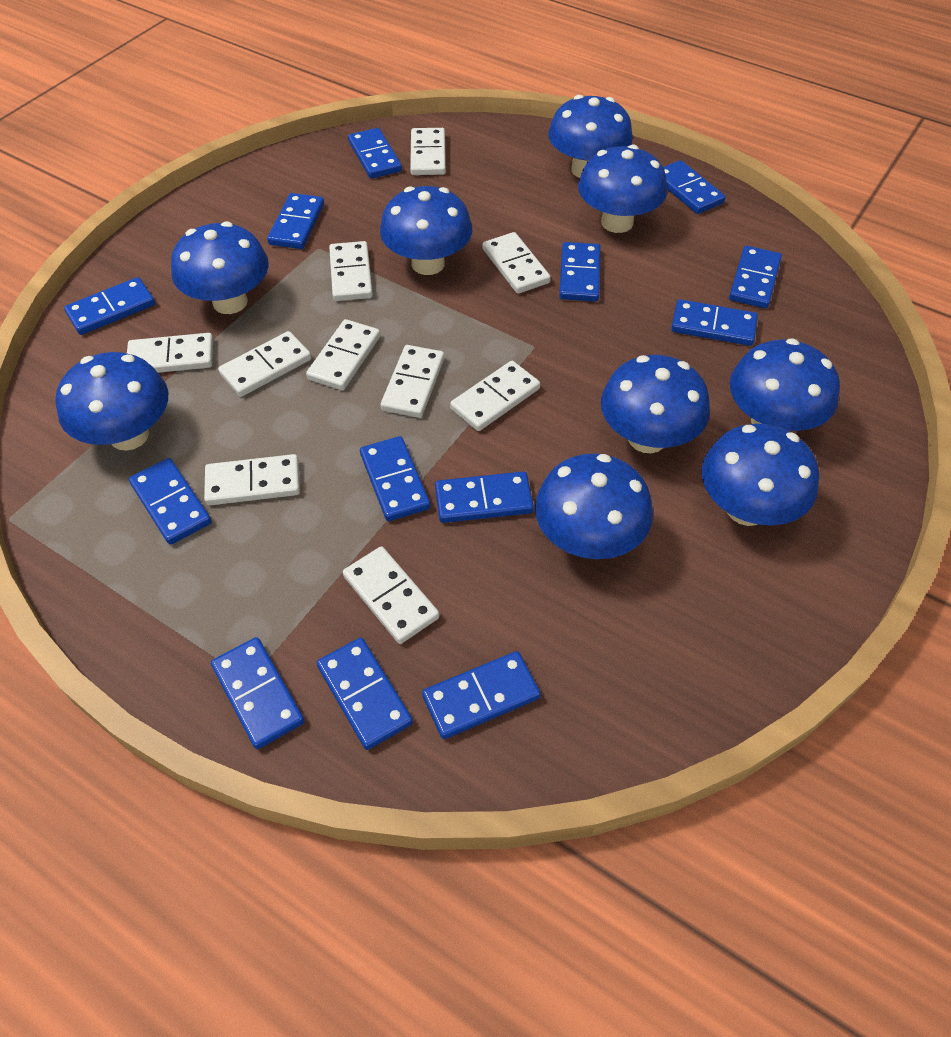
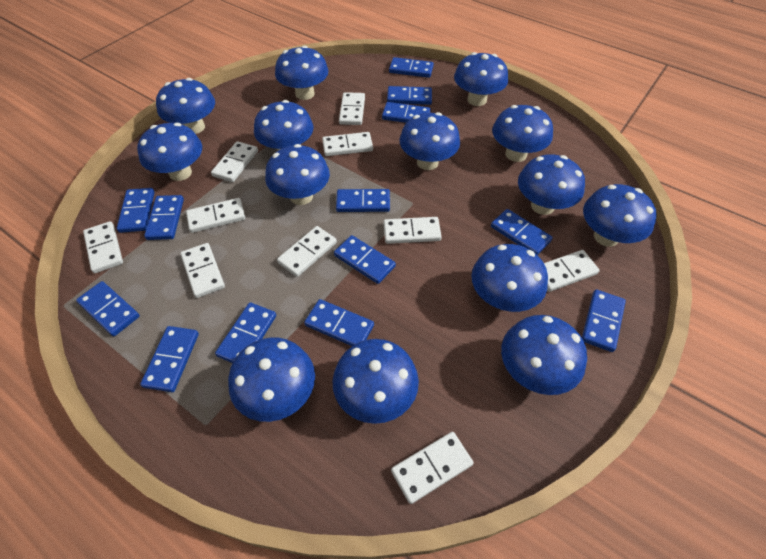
blue mushroom: 9 -> 14

